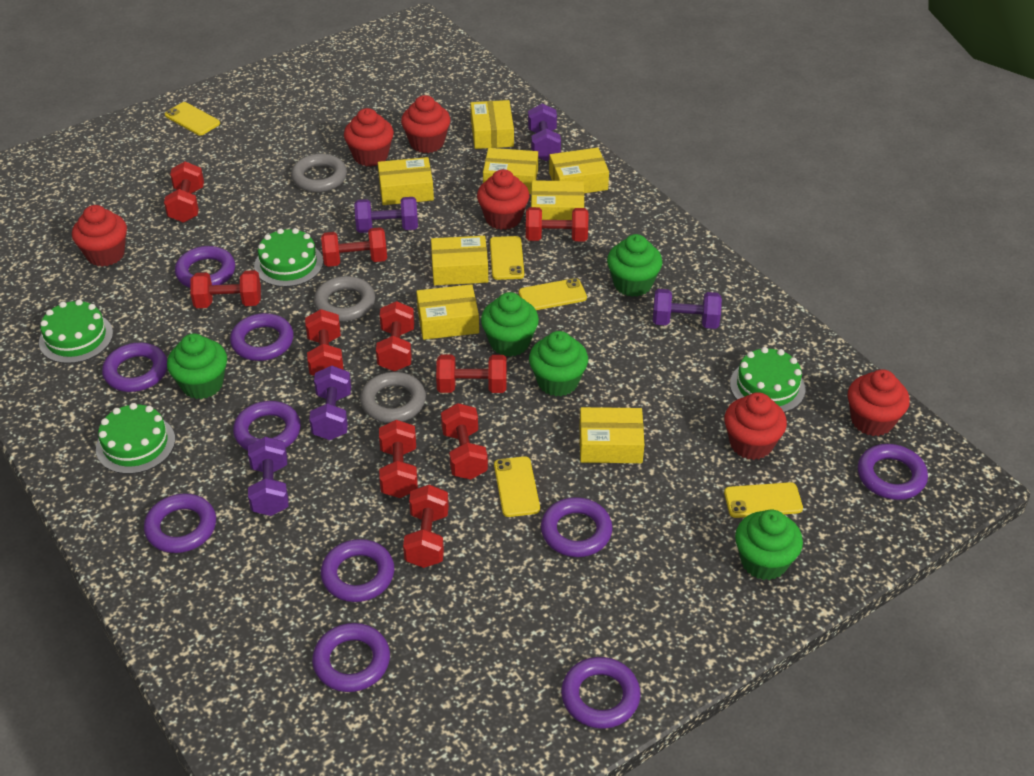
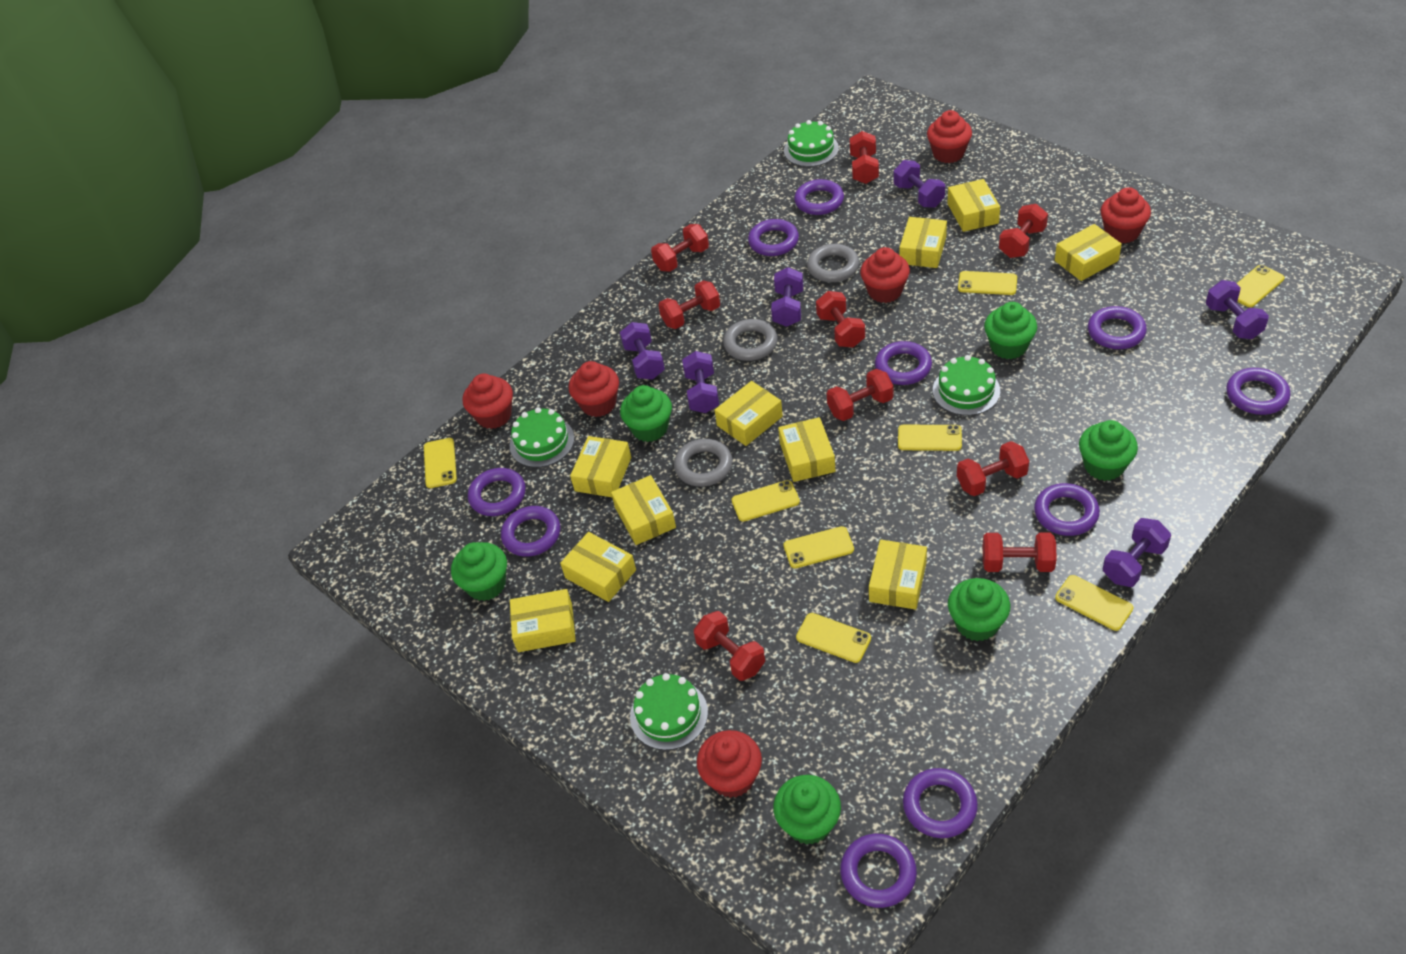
green cupcake: 5 -> 6
purple dumbbell: 5 -> 6
red dumbbell: 10 -> 9
yellow box: 8 -> 10
yellow phone: 5 -> 8

